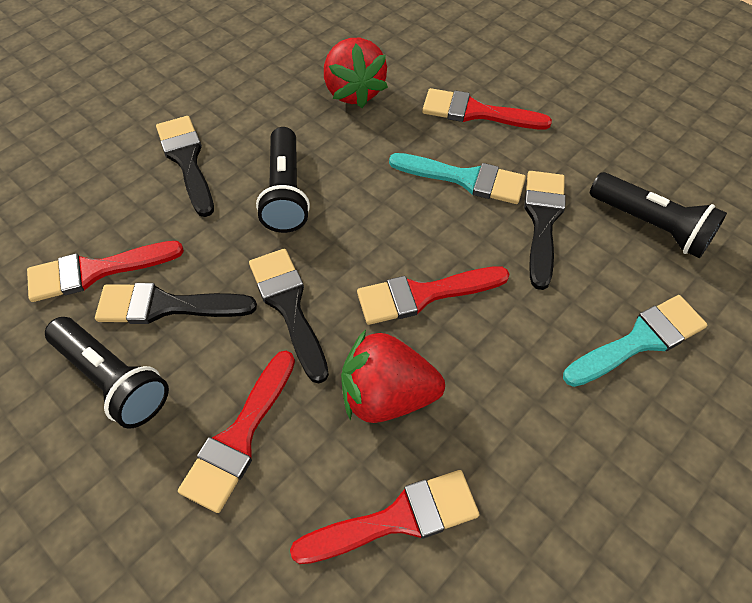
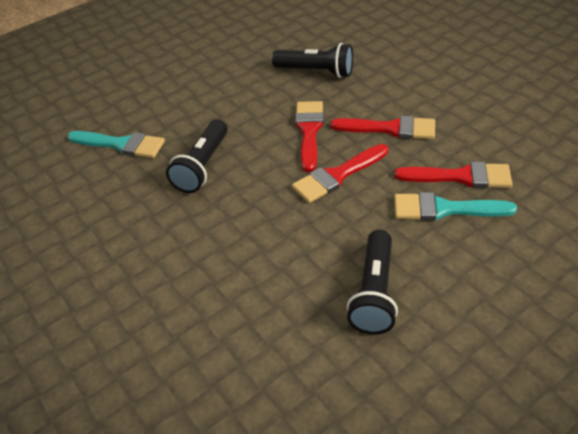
black brush: 4 -> 0
red brush: 5 -> 4
red strawberry: 2 -> 0

